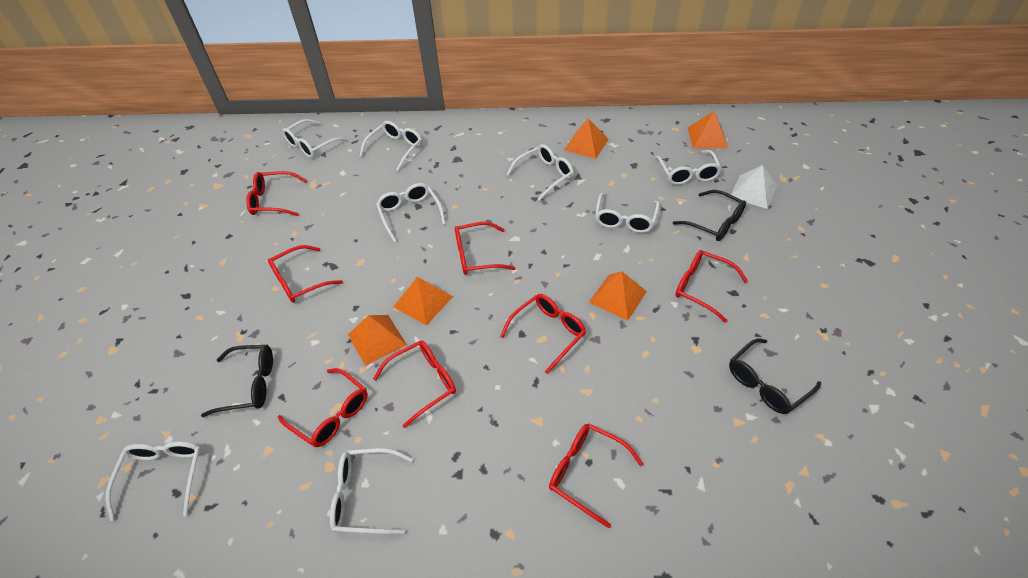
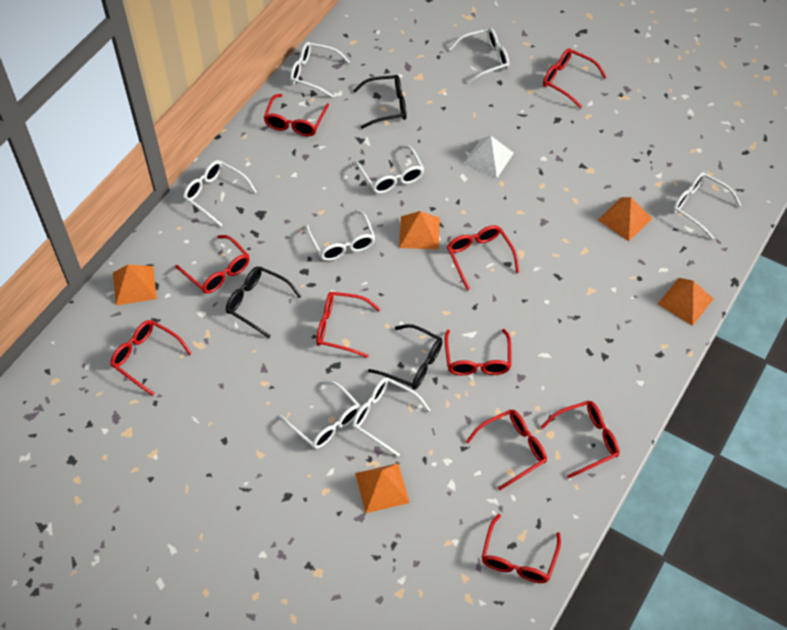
red glasses: 8 -> 10

